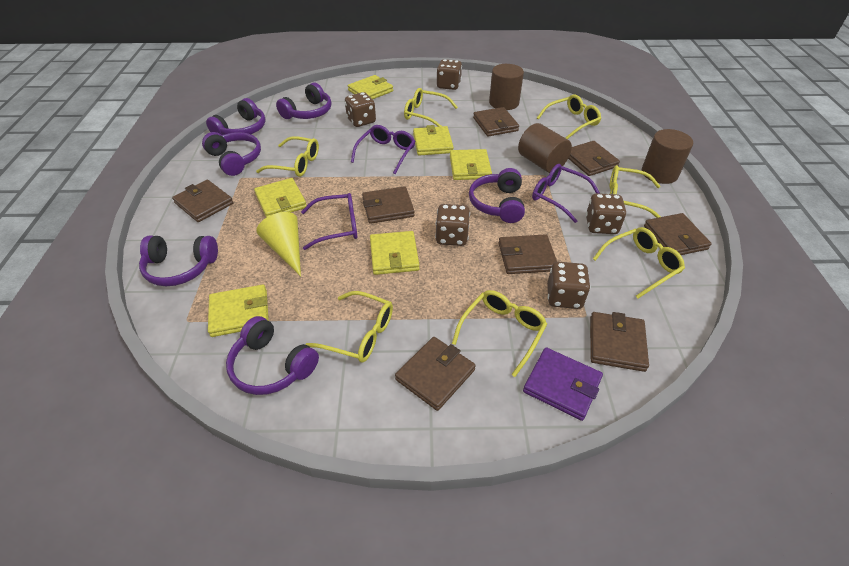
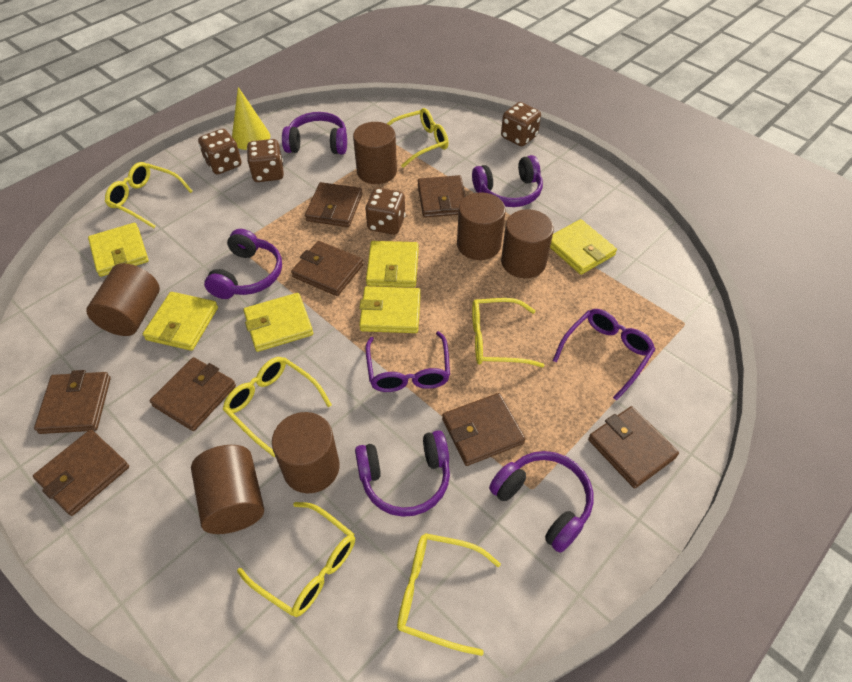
brown cylinder: 3 -> 6
brown dice: 5 -> 4
purple glasses: 3 -> 2
purple headphones: 6 -> 5
purple wallet: 1 -> 0
yellow glasses: 7 -> 6

